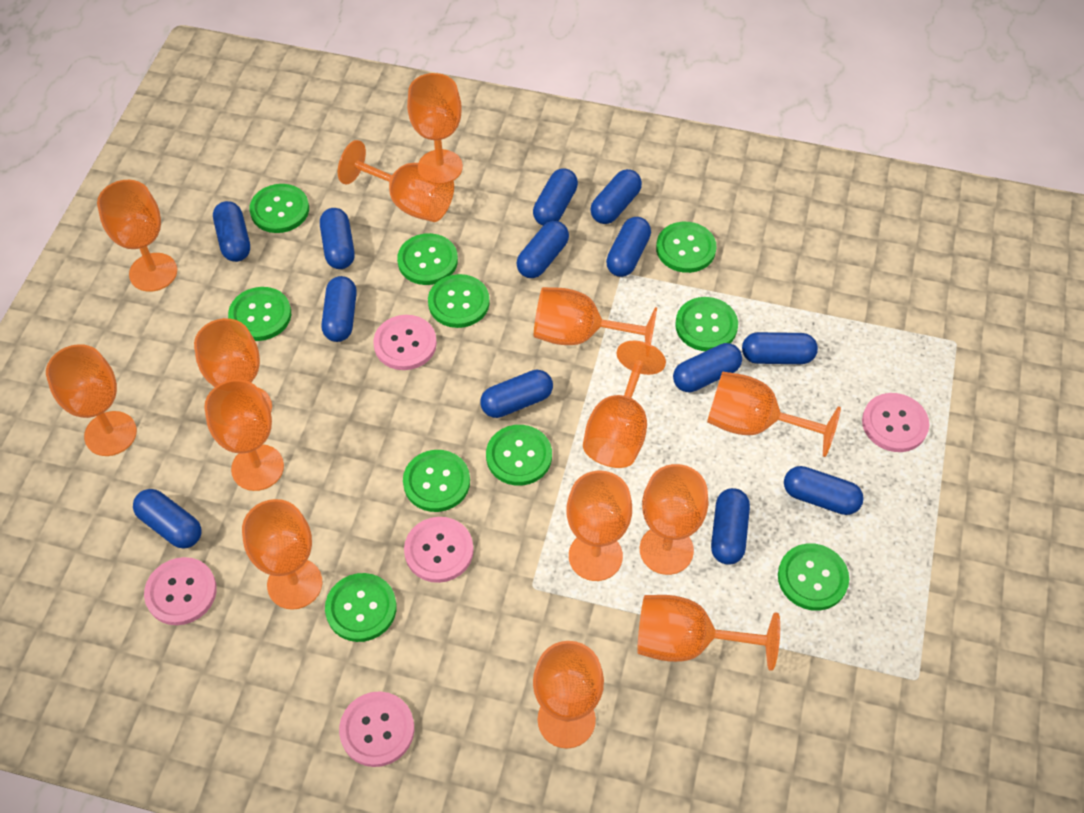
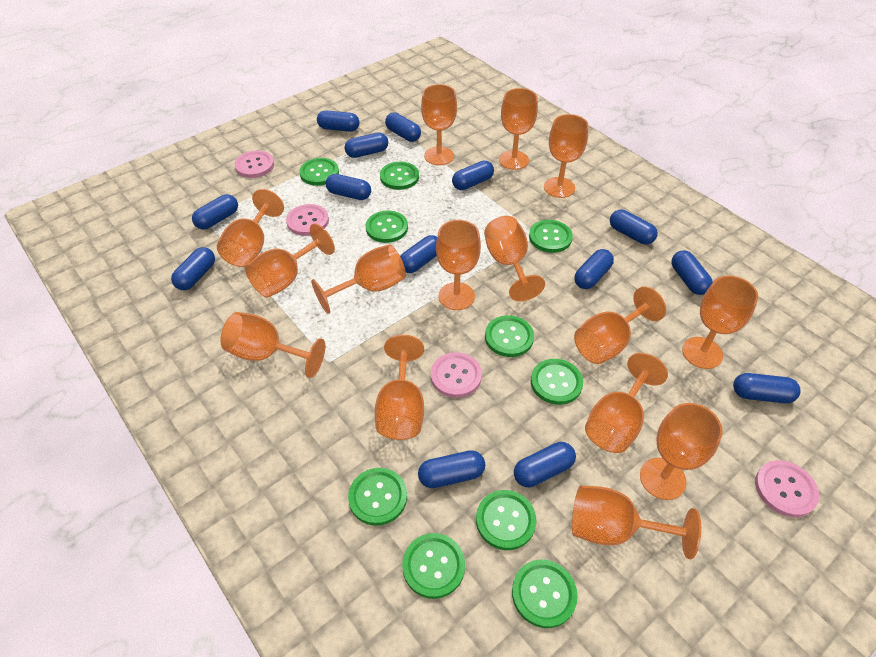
blue capsule: 13 -> 14
orange goblet: 14 -> 15
pink button: 5 -> 4

